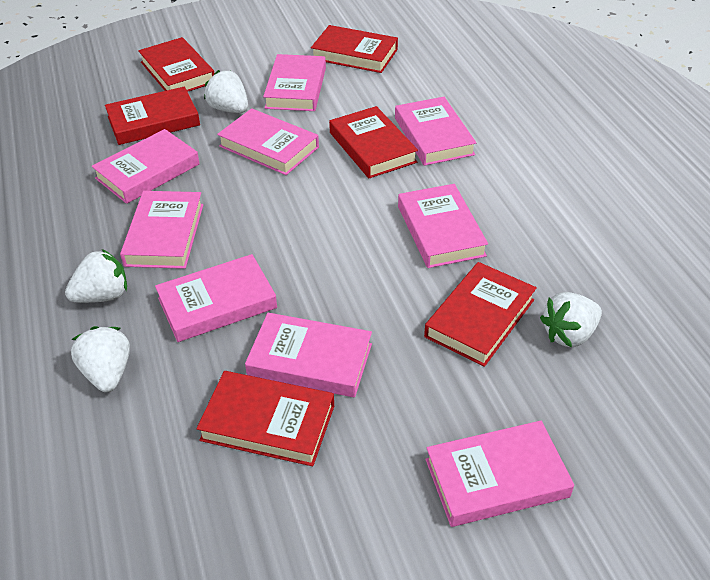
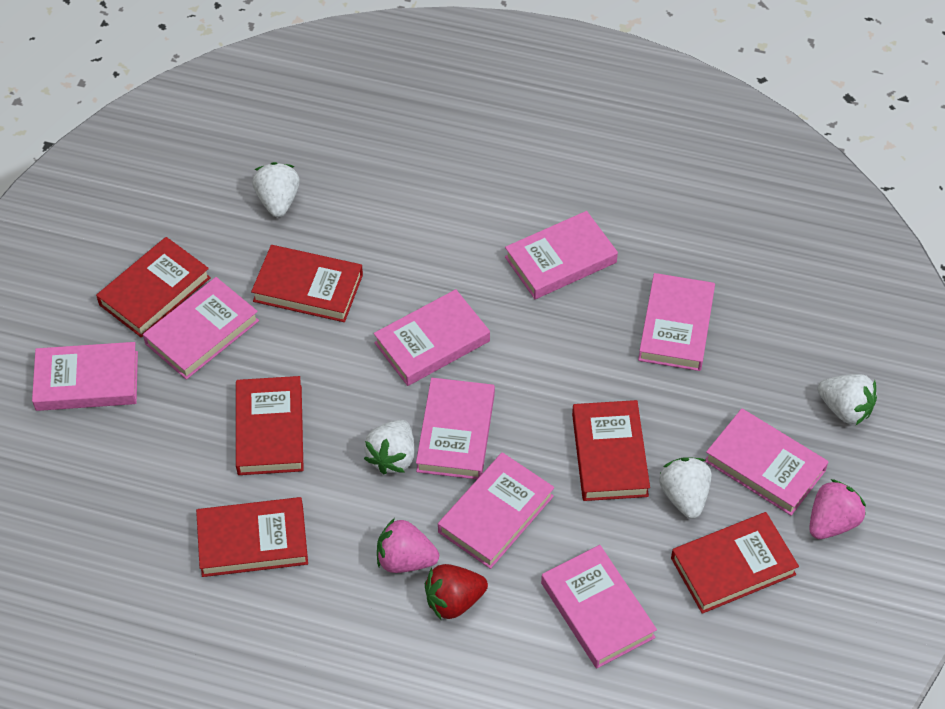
pink strawberry: 0 -> 2
red strawberry: 0 -> 1

